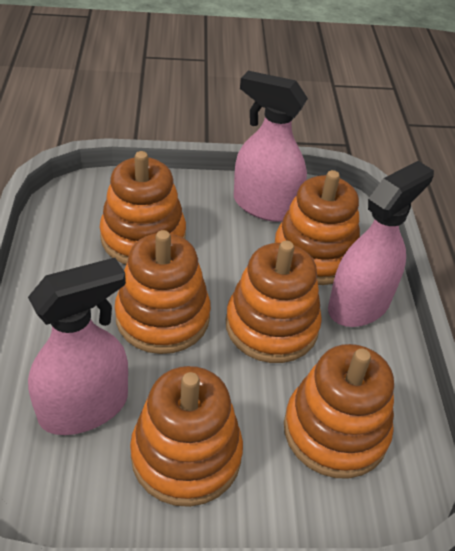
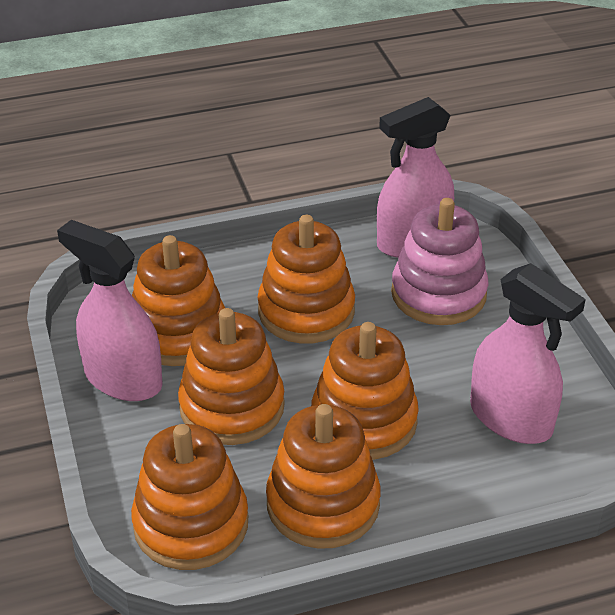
pink stacking toy: 0 -> 1

